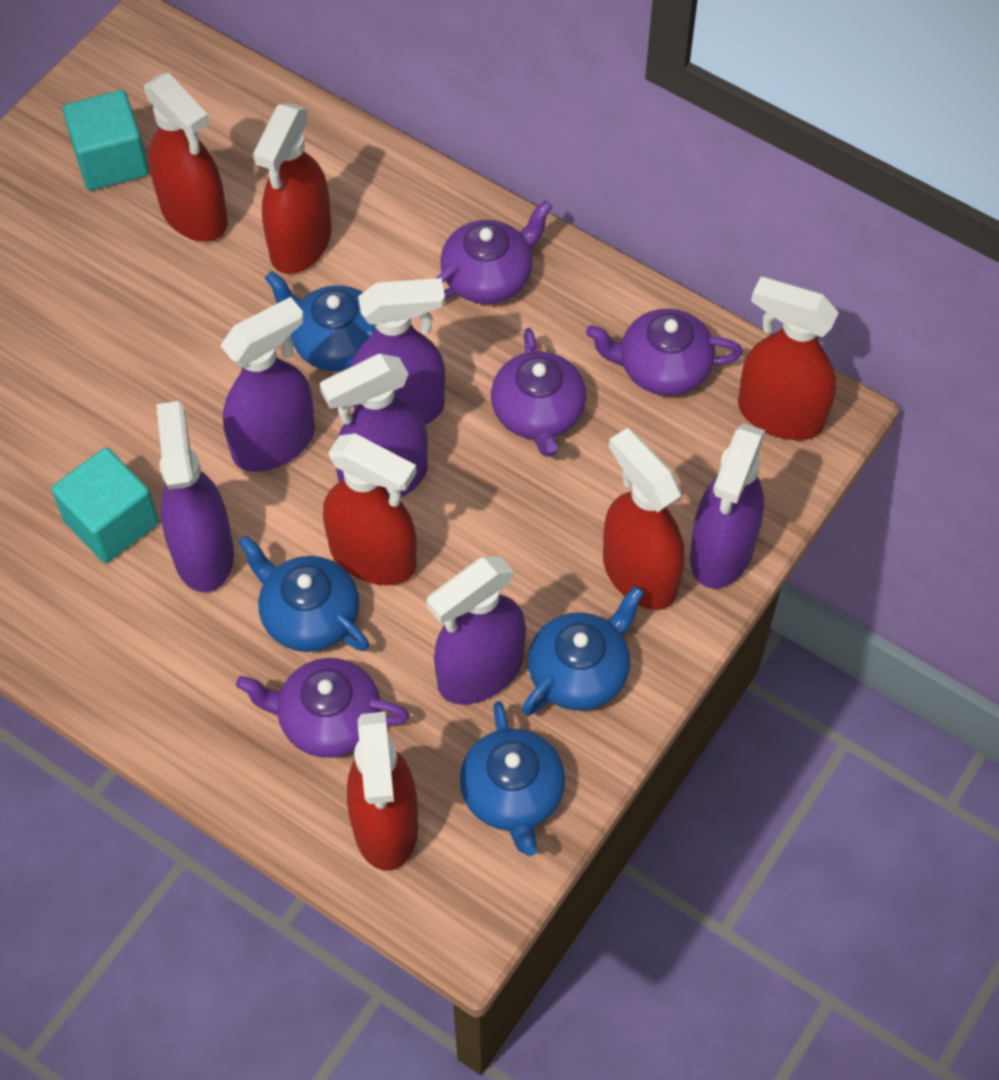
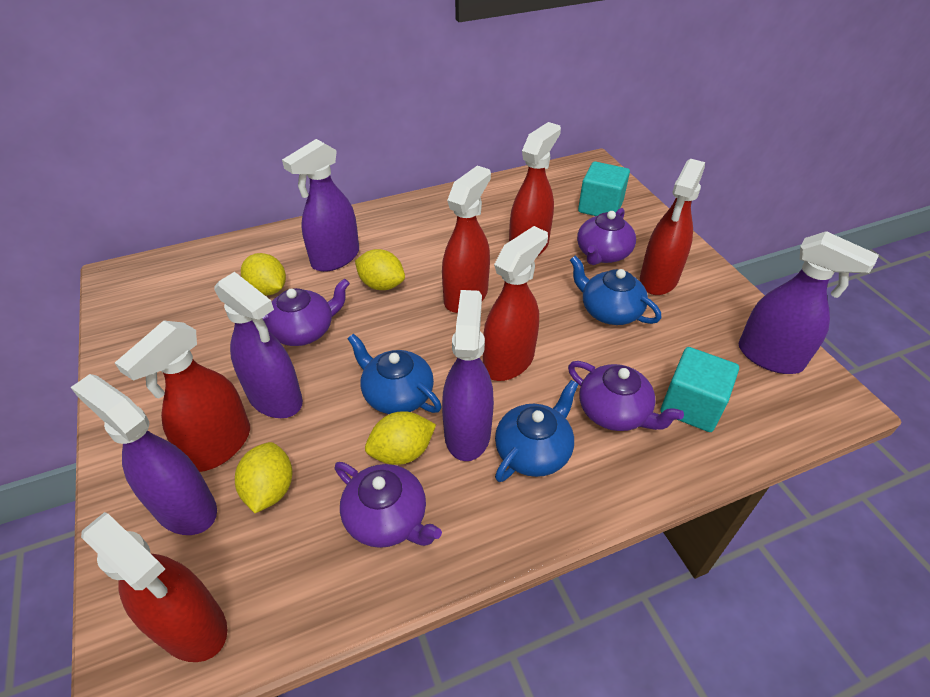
blue teapot: 4 -> 3
purple spray bottle: 6 -> 5
yellow lemon: 0 -> 4

